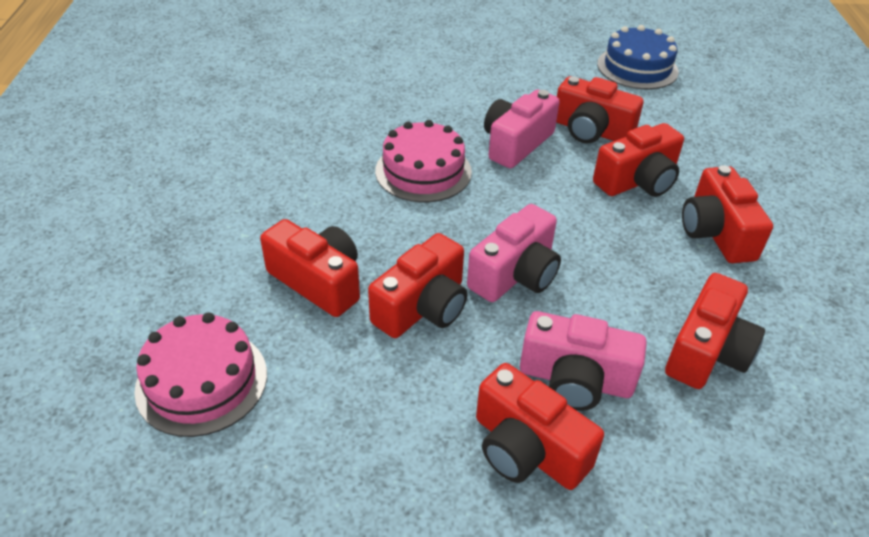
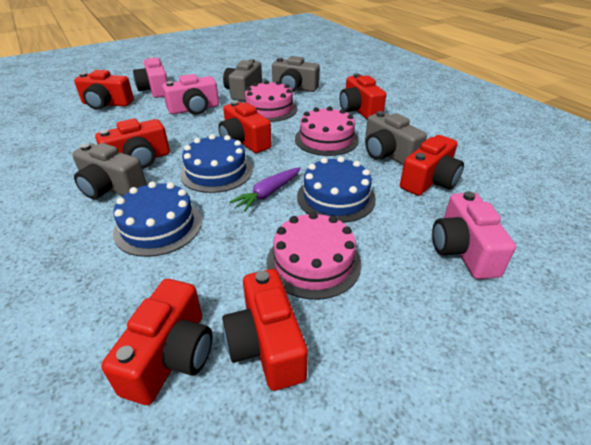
blue cake: 1 -> 3
grey camera: 0 -> 4
pink cake: 2 -> 3
purple carrot: 0 -> 1

